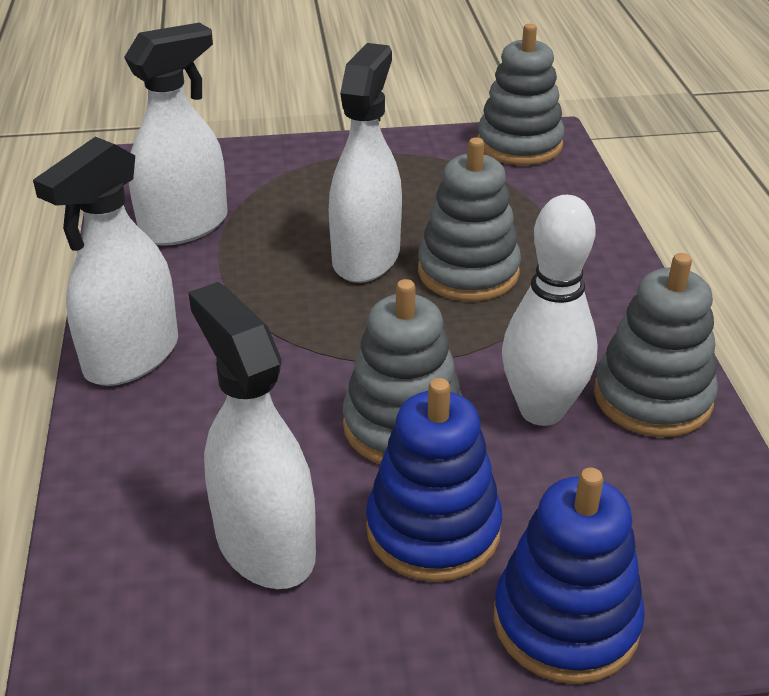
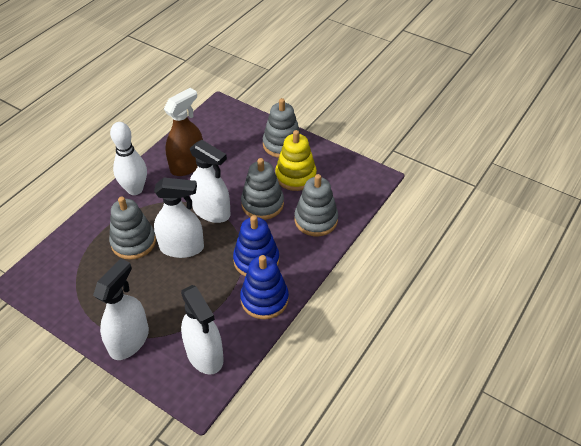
brown spray bottle: 0 -> 1
yellow stacking toy: 0 -> 1

